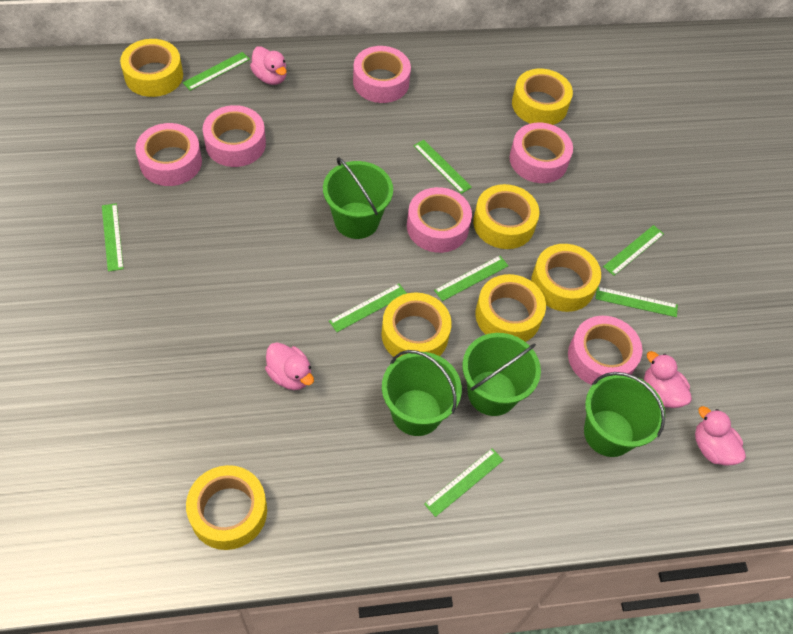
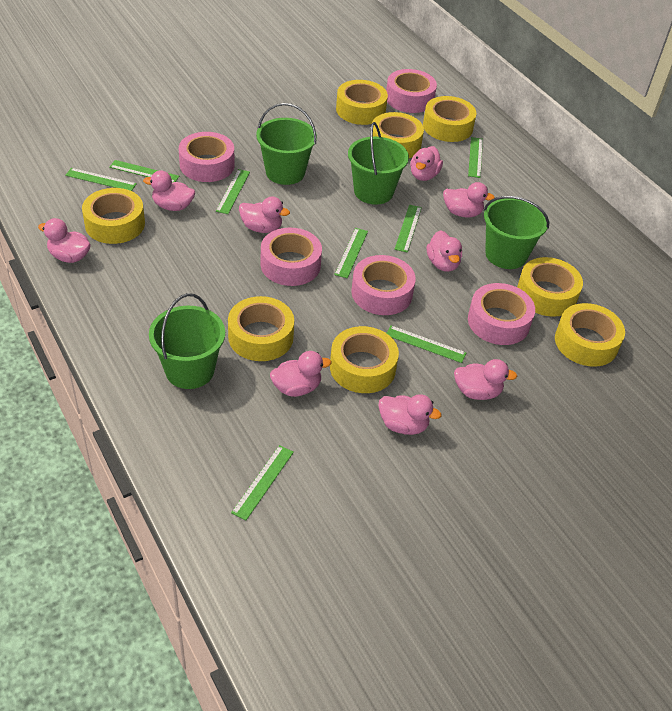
pink duck: 4 -> 9
pink tape: 6 -> 5
yellow tape: 7 -> 8

